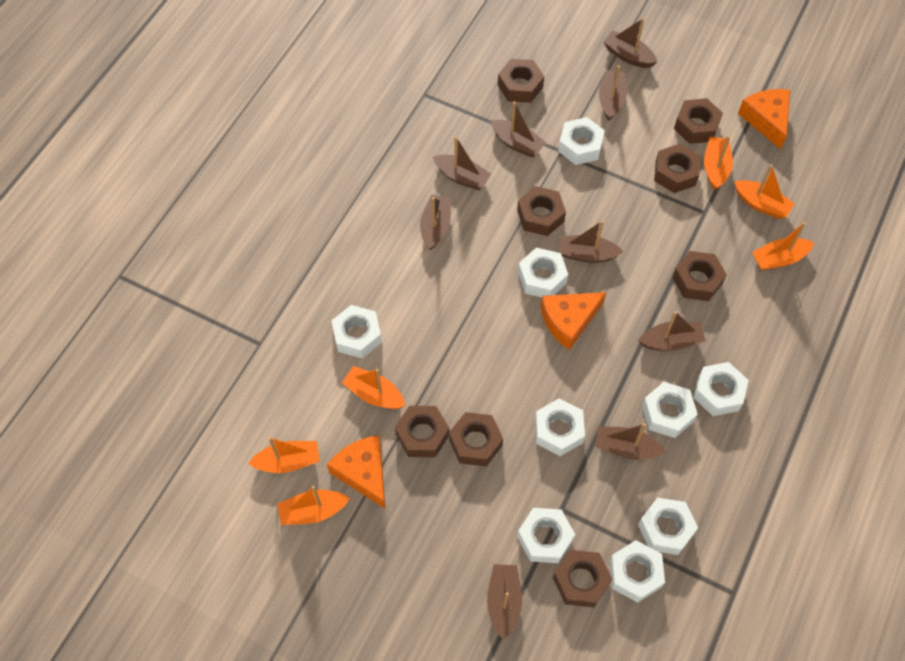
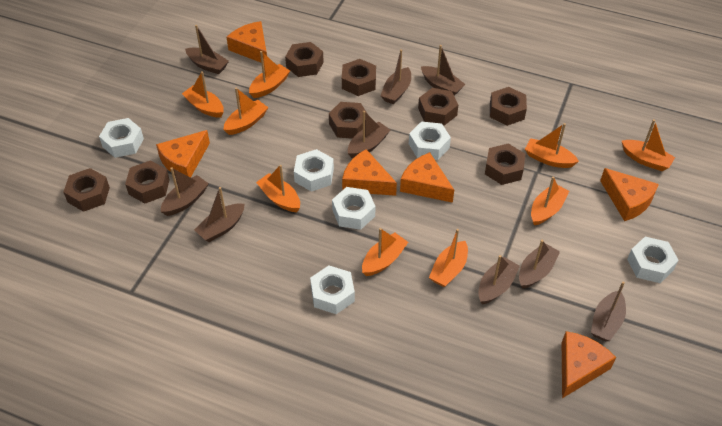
orange boat: 6 -> 9
orange cheese: 3 -> 6
white nut: 9 -> 6

